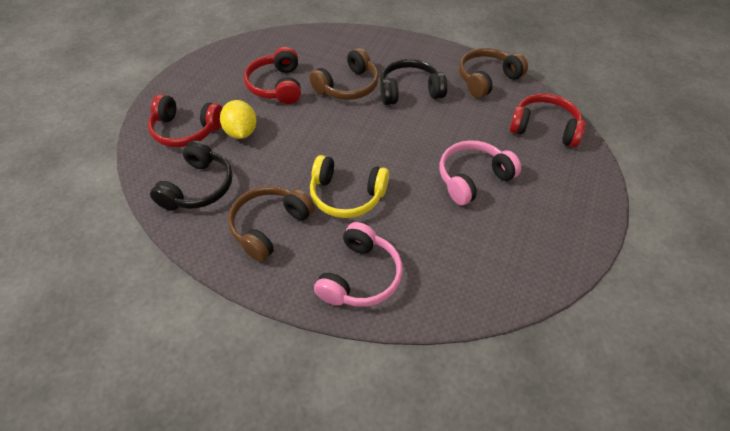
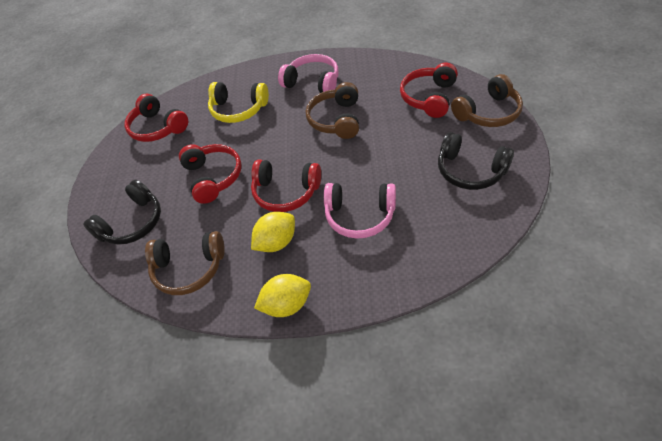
red headphones: 3 -> 4
yellow lemon: 1 -> 2

